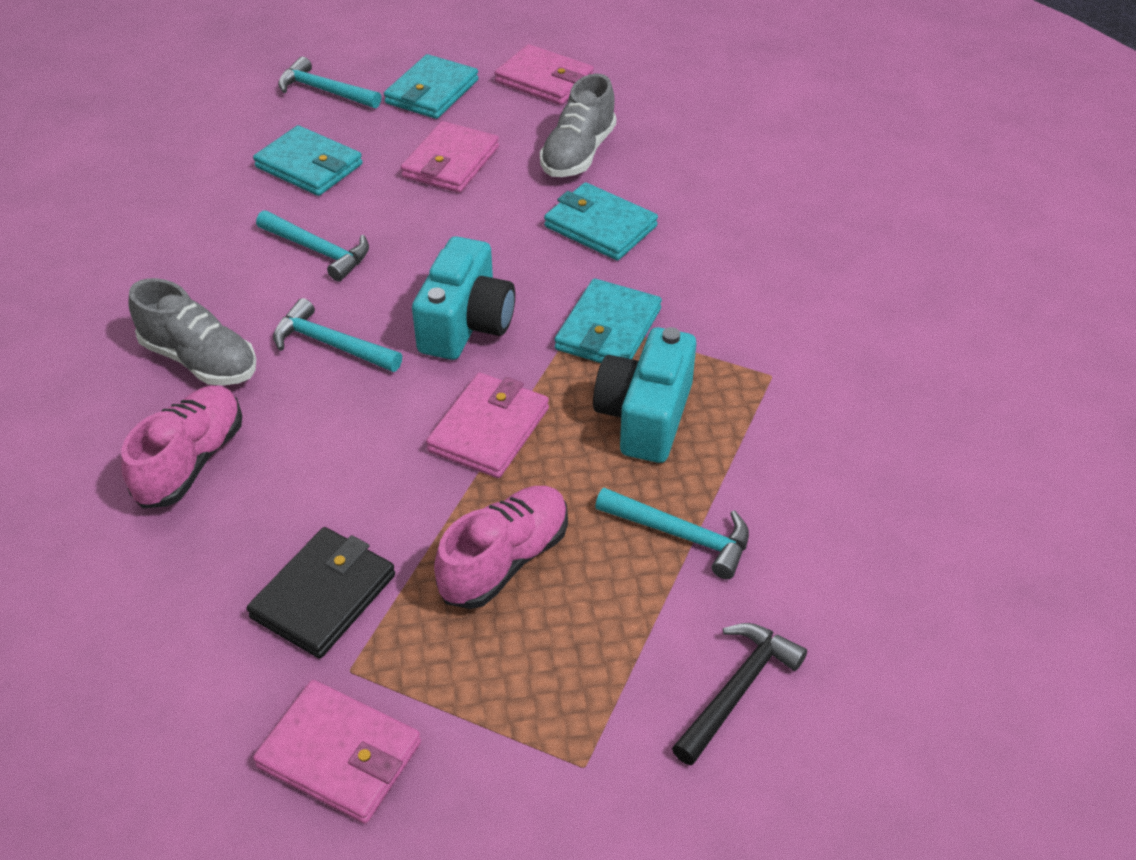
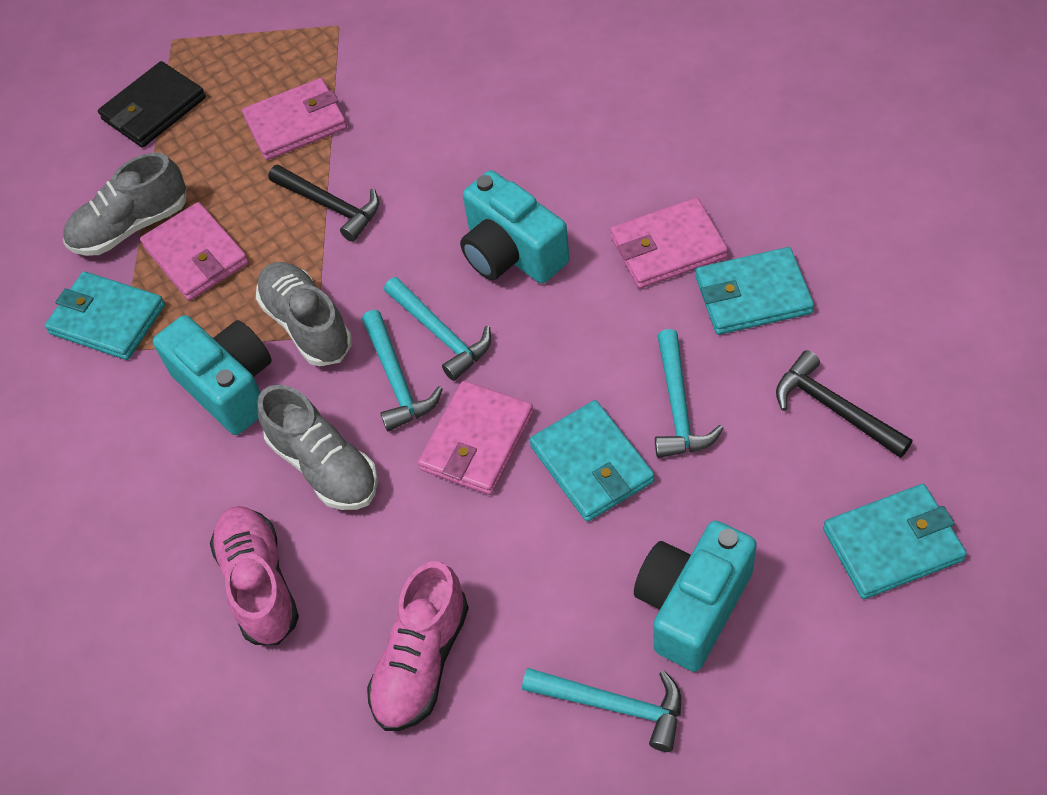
black hammer: 1 -> 2
grey shoe: 2 -> 3
turquoise camera: 2 -> 3

